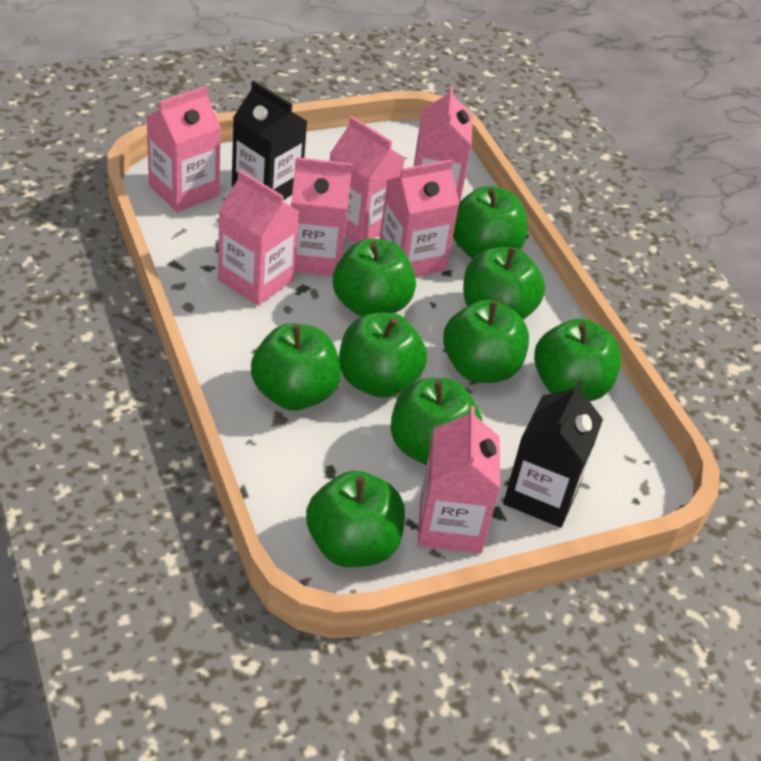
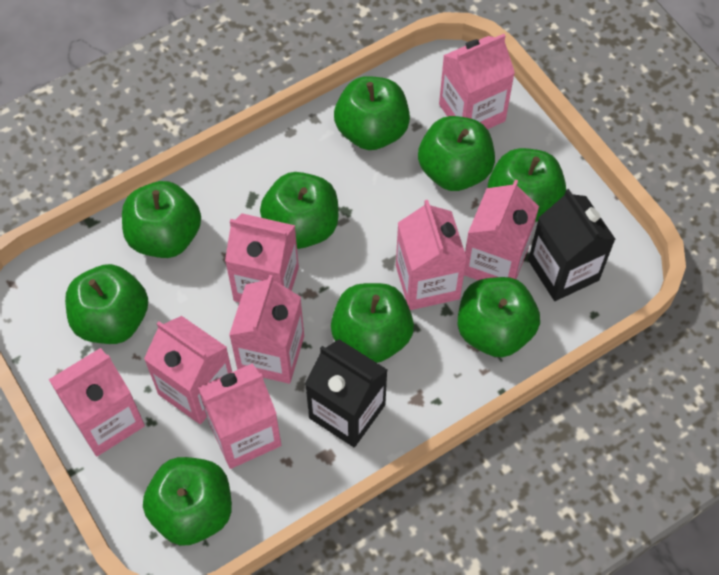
pink carton: 7 -> 8

